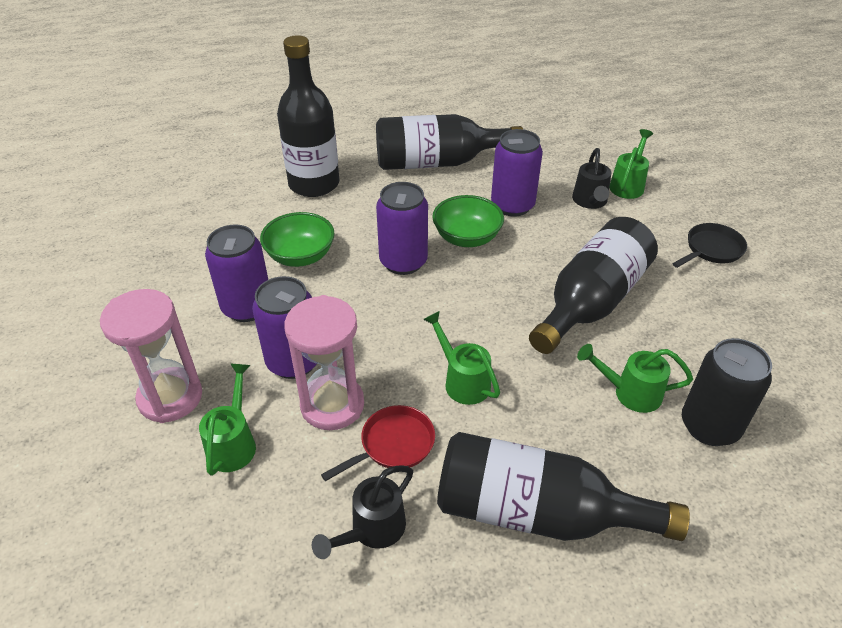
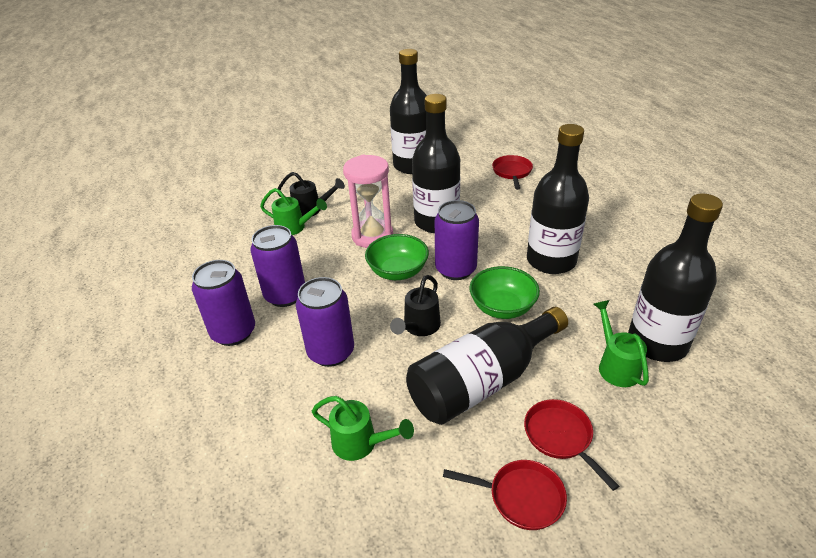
black bottle: 4 -> 5
black can: 1 -> 0
black pan: 1 -> 0
green watering can: 4 -> 3
pink hourglass: 2 -> 1
red pan: 1 -> 3

